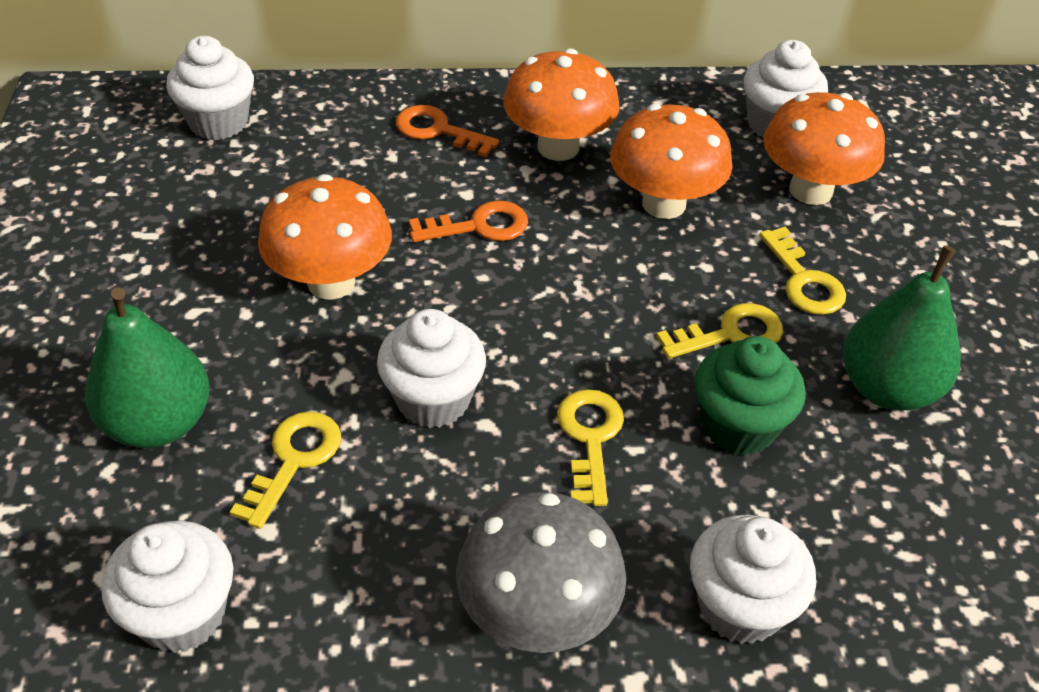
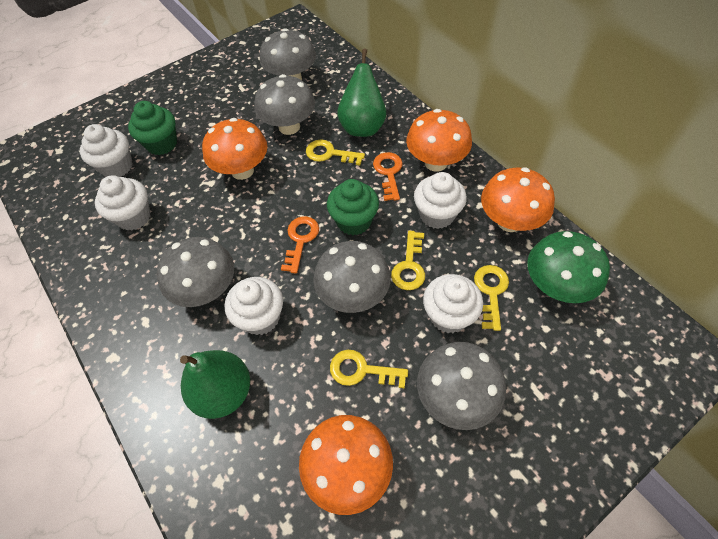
green cupcake: 1 -> 2
green mushroom: 0 -> 1
grey mushroom: 1 -> 5

